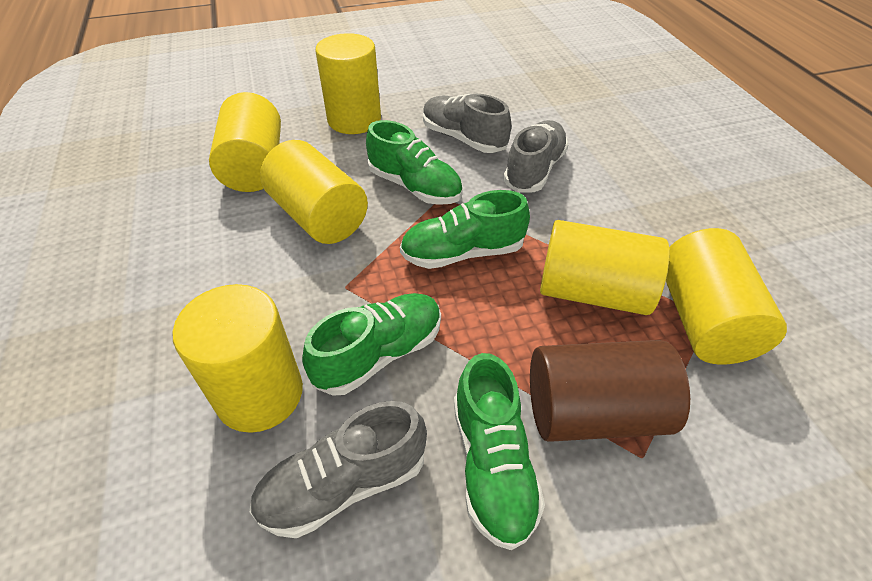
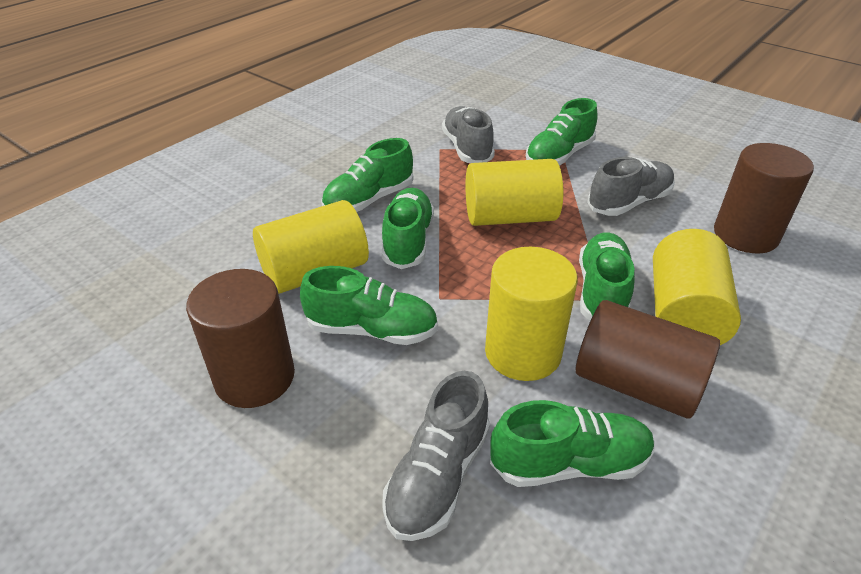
brown cylinder: 1 -> 3
green shoe: 4 -> 6
yellow cylinder: 6 -> 4

